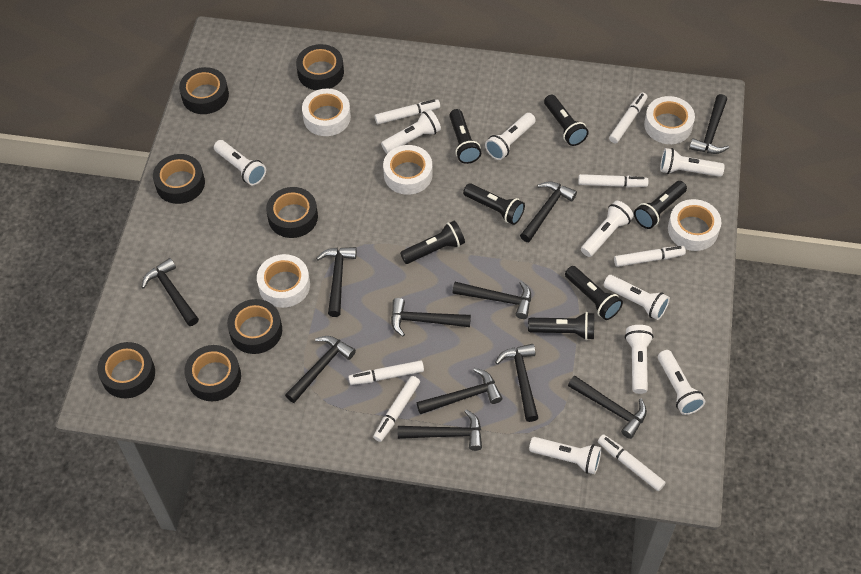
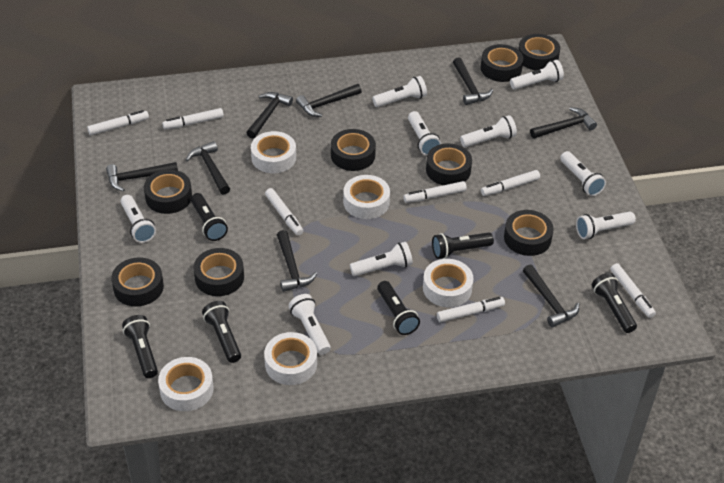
black flashlight: 7 -> 6
black hammer: 11 -> 8
black tape: 7 -> 8

